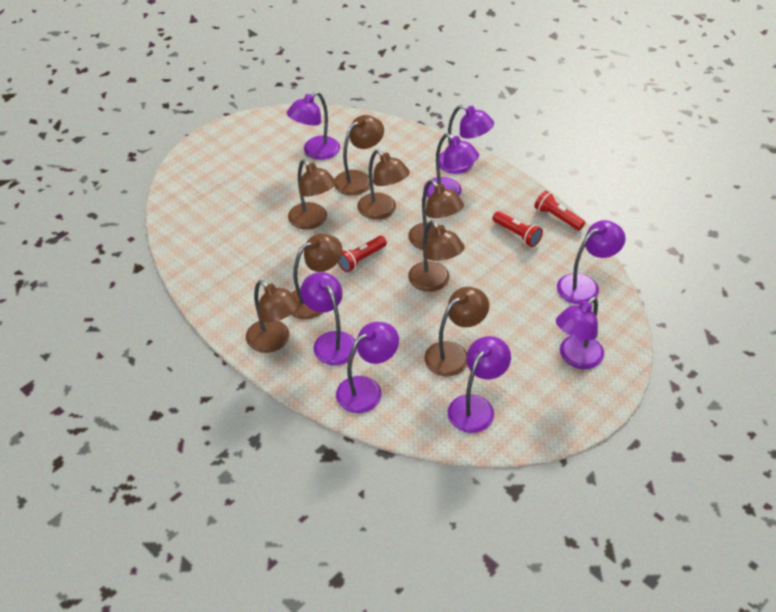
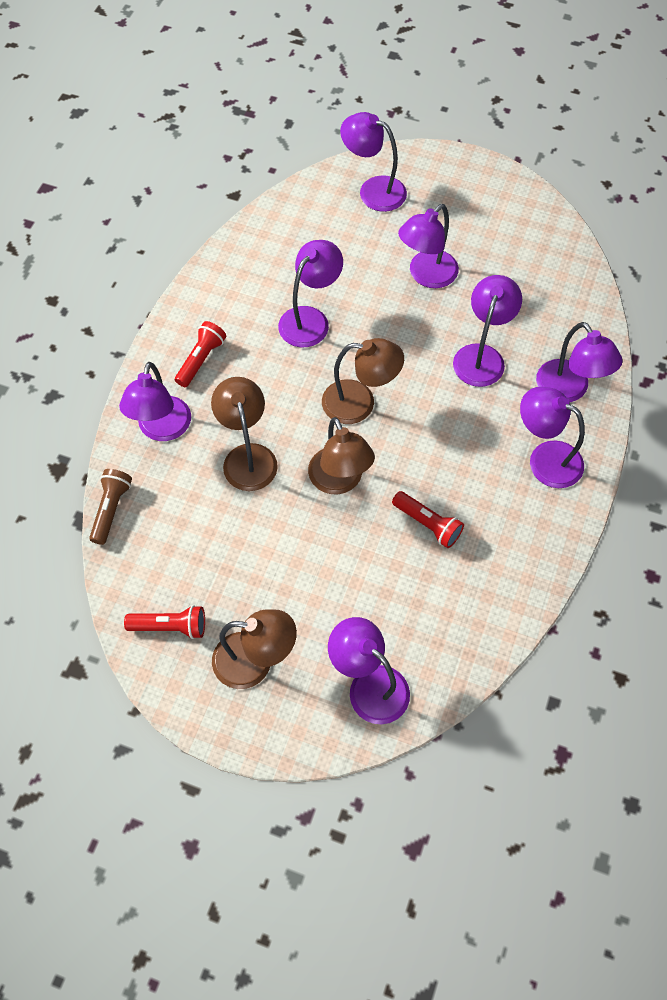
brown flashlight: 0 -> 1
brown lamp: 8 -> 4

